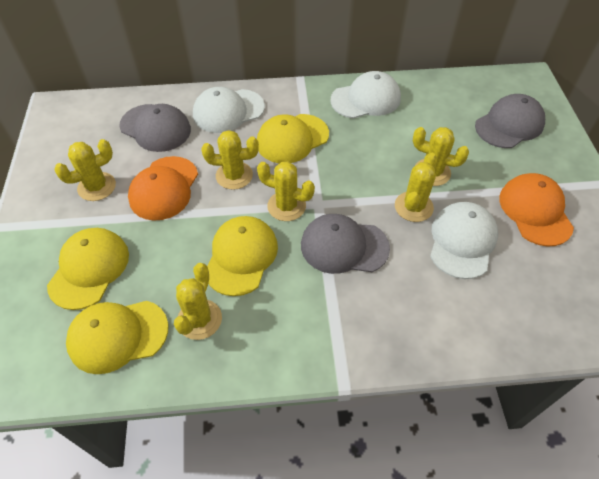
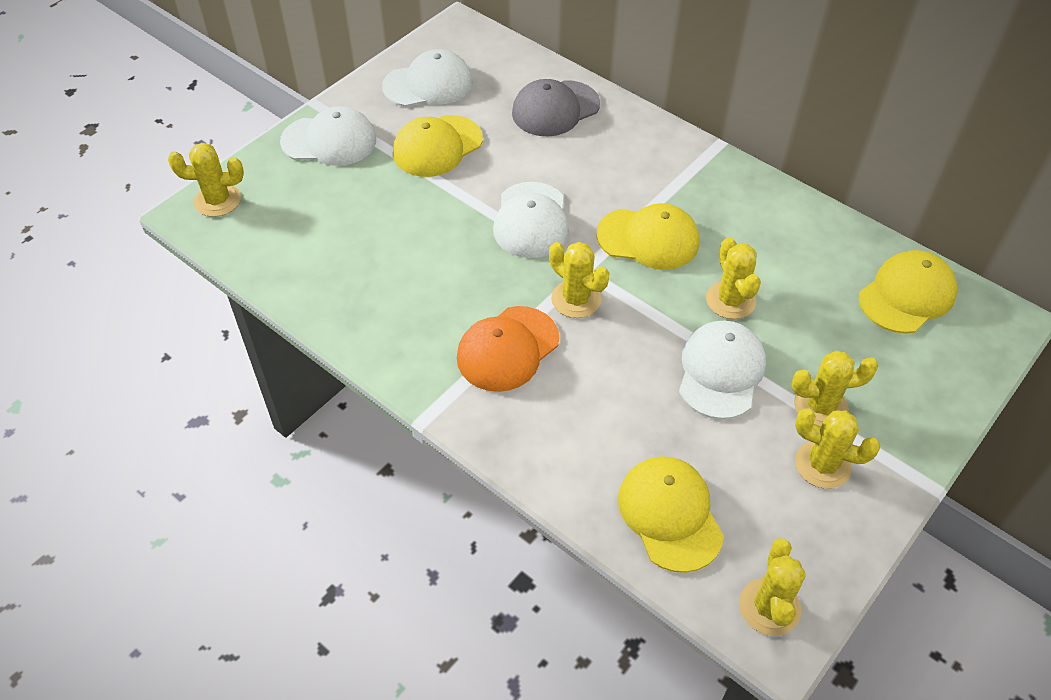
grey cap: 3 -> 1
orange cap: 2 -> 1
white cap: 3 -> 4

